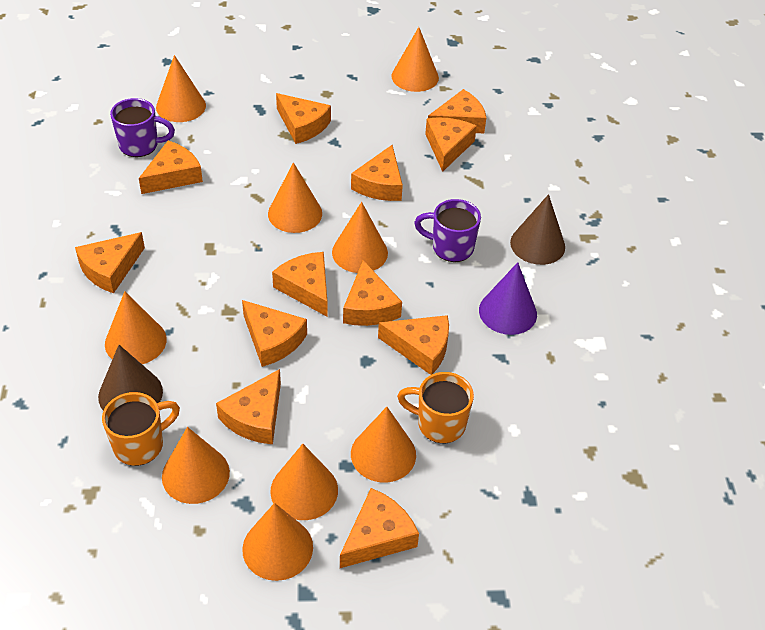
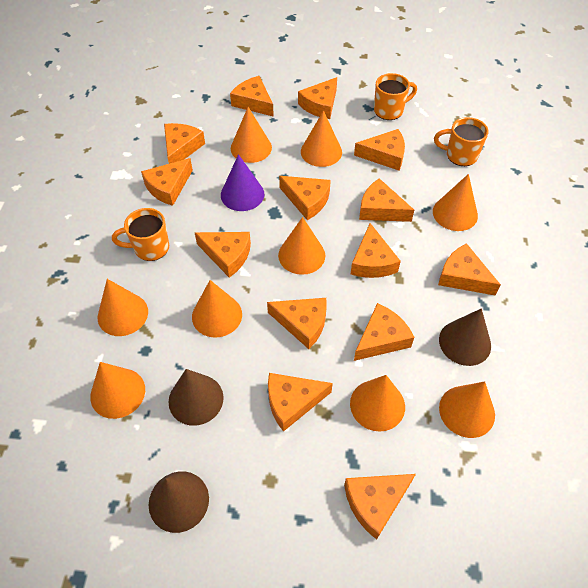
brown cone: 2 -> 3
orange cheese: 12 -> 14
orange mug: 2 -> 3
purple mug: 2 -> 0

